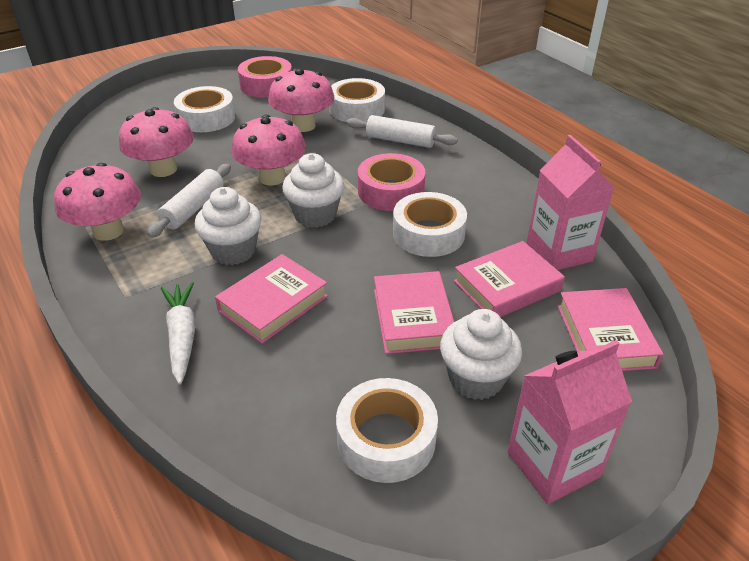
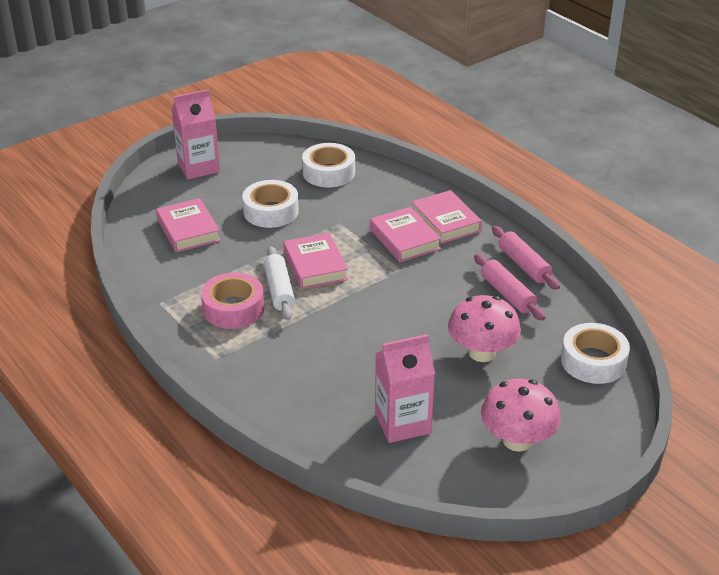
pink mushroom: 4 -> 2
pink rolling pin: 0 -> 2
pink tape: 2 -> 1
white carrot: 1 -> 0
white cupcake: 3 -> 0
white rolling pin: 2 -> 1
white tape: 4 -> 3

